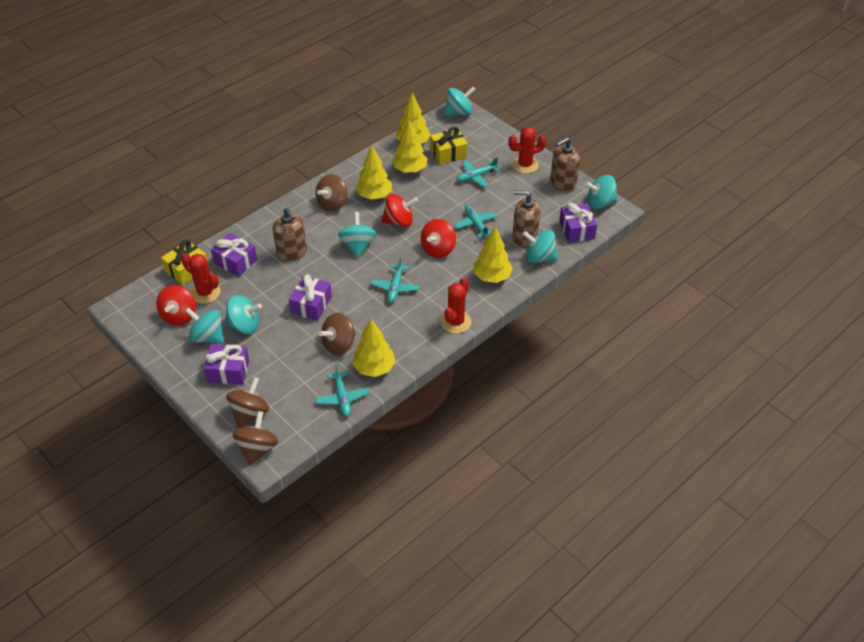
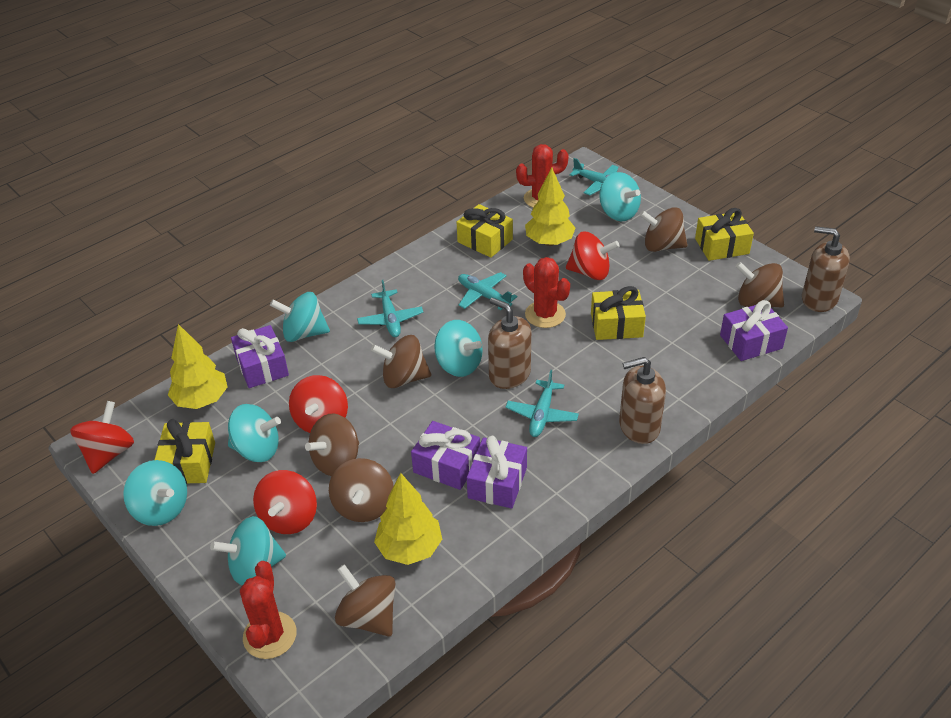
brown spinning top: 4 -> 6
red spinning top: 3 -> 4
yellow gift: 2 -> 4
yellow tree: 5 -> 3

